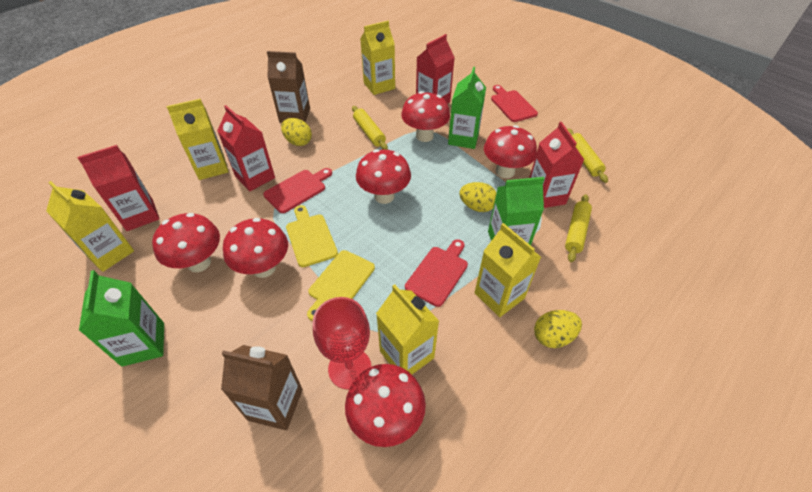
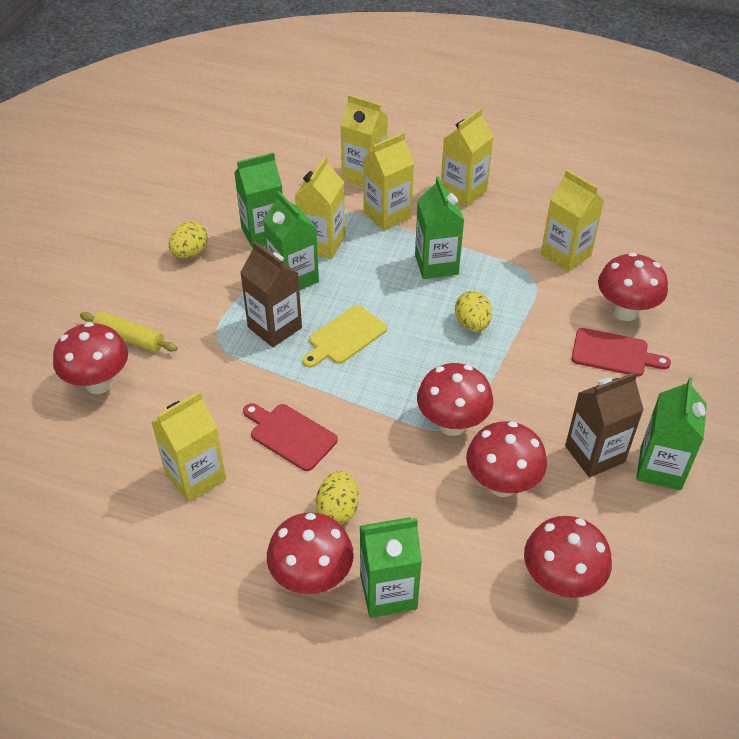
green carton: 3 -> 5
red carton: 4 -> 0
red cutting board: 3 -> 2
red goblet: 1 -> 0
yellow carton: 5 -> 6
yellow cutting board: 2 -> 1
yellow rolling pin: 3 -> 1

